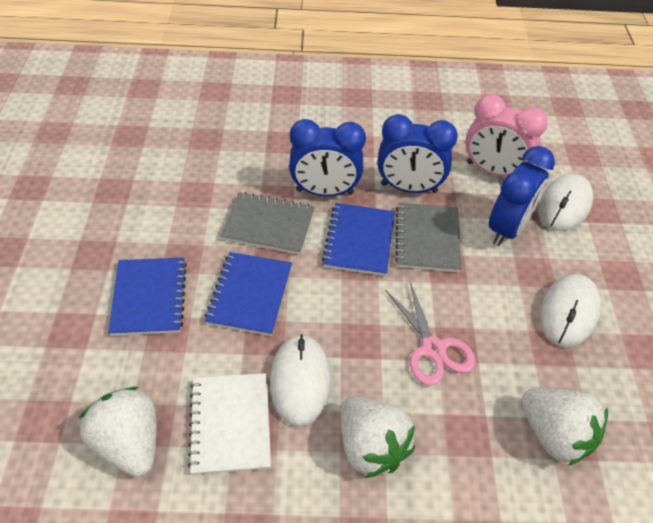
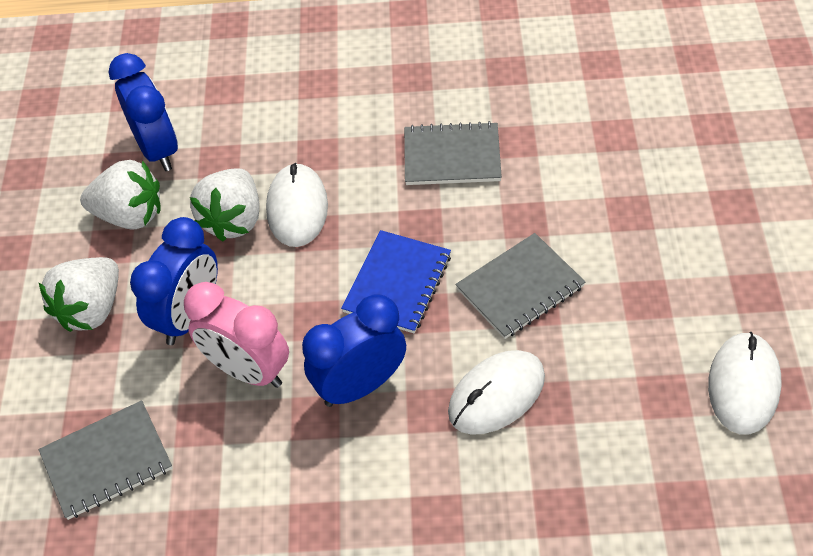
blue notebook: 3 -> 1
grey notebook: 2 -> 3
pink scissors: 1 -> 0
white notebook: 1 -> 0

